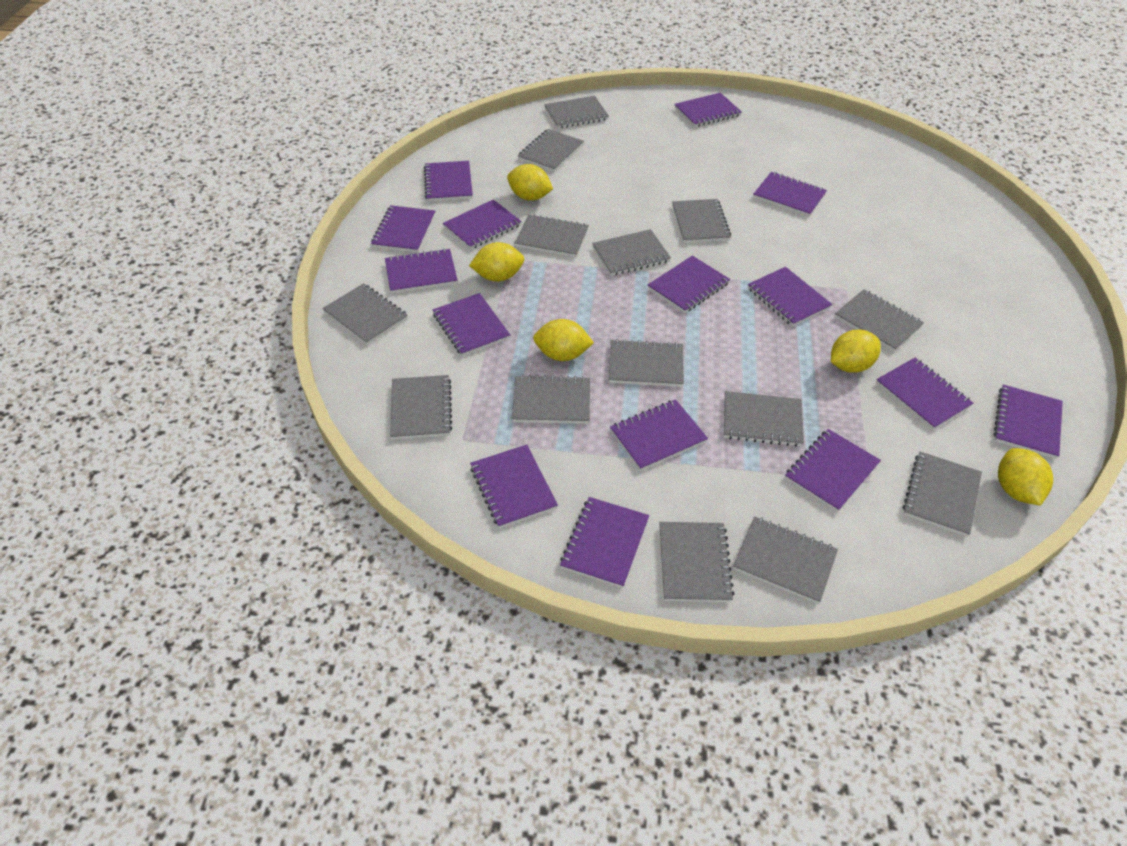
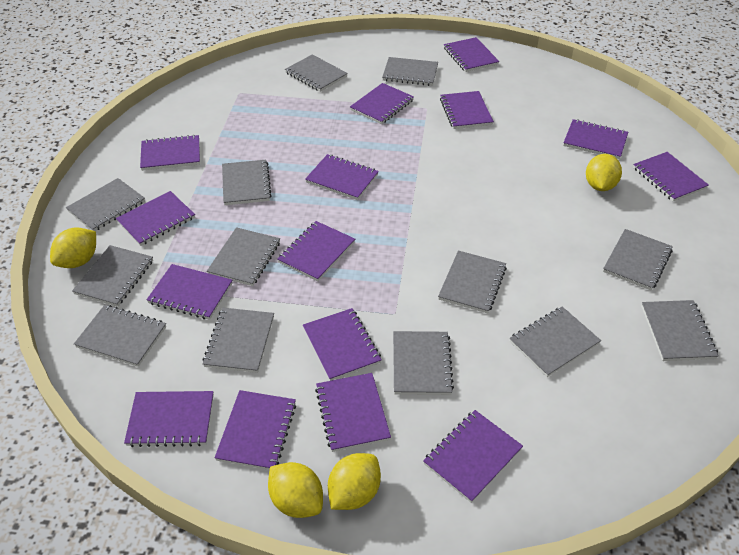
grey notebook: 14 -> 13
yellow lemon: 5 -> 4

